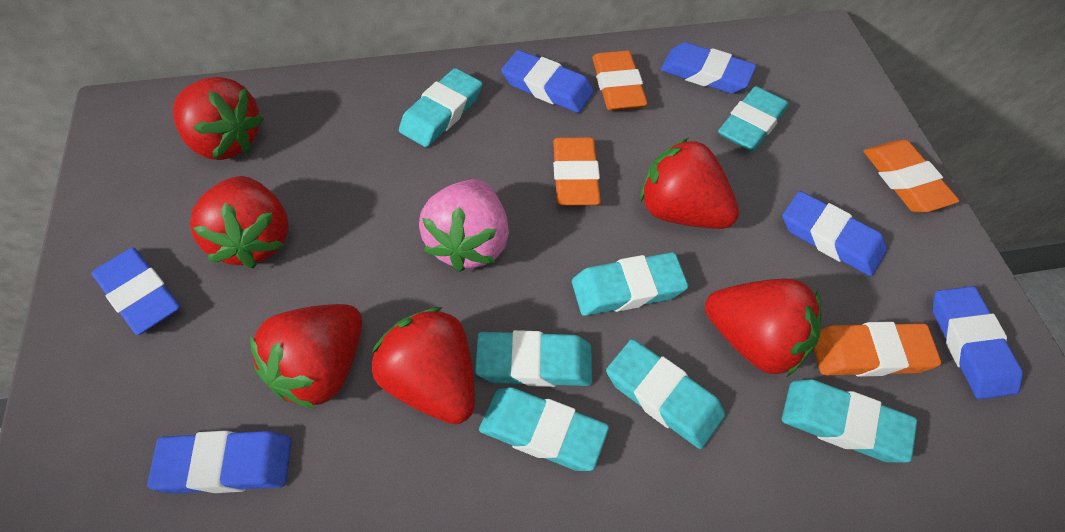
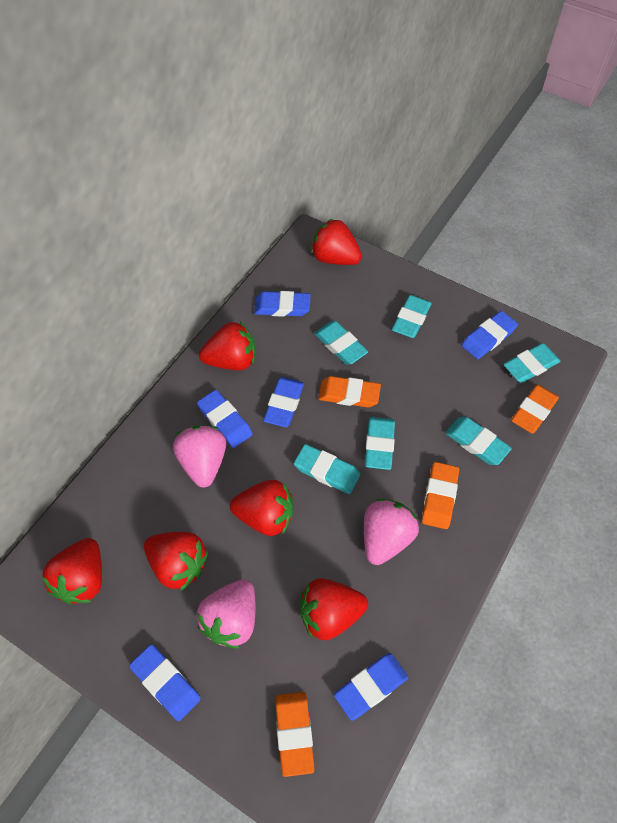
pink strawberry: 1 -> 3
turquoise eraser: 7 -> 6

